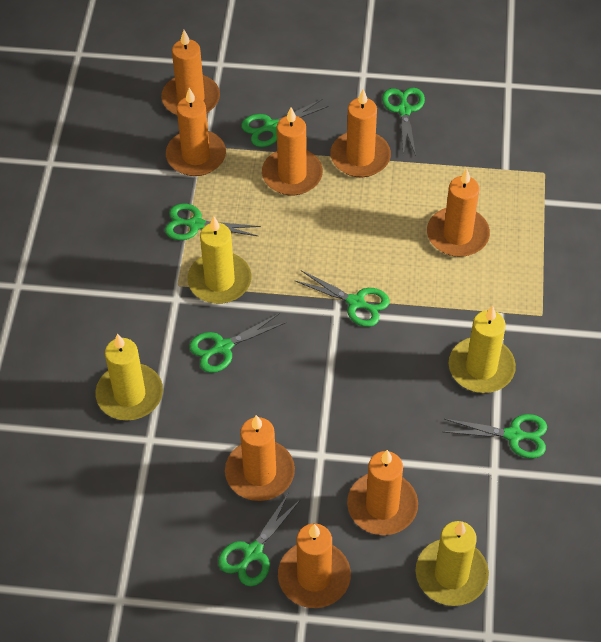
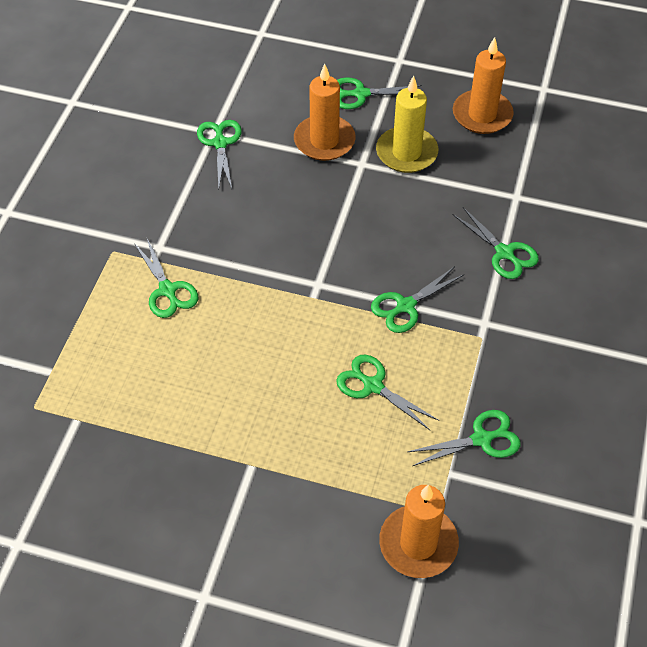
orange candle: 8 -> 3
yellow candle: 4 -> 1

